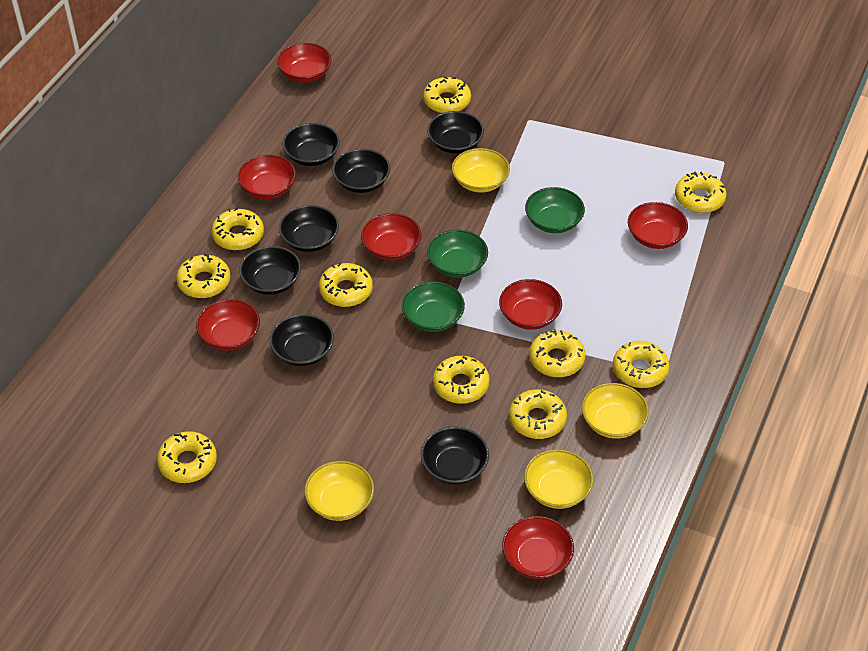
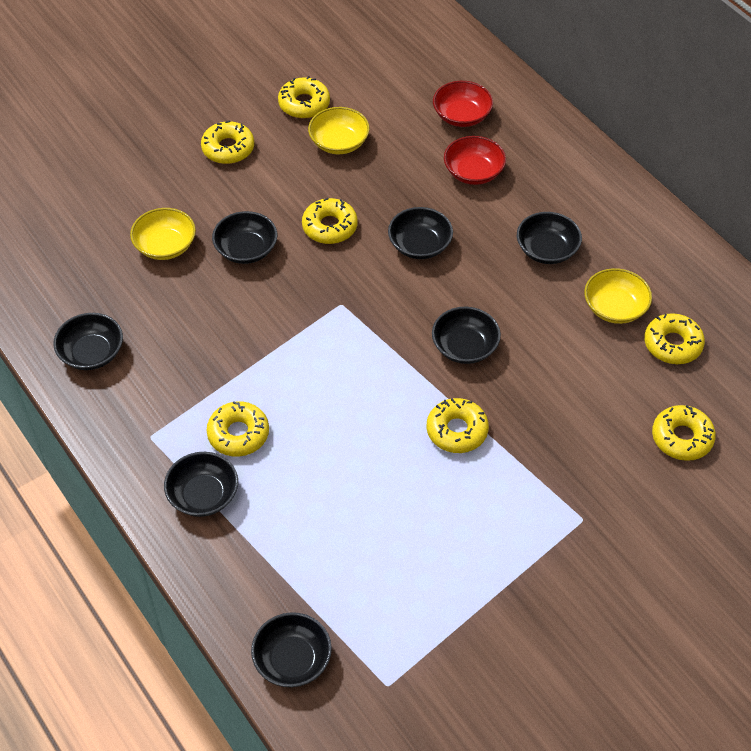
green bowl: 3 -> 0
red bowl: 7 -> 2
yellow bowl: 4 -> 3
yellow donut: 10 -> 7

